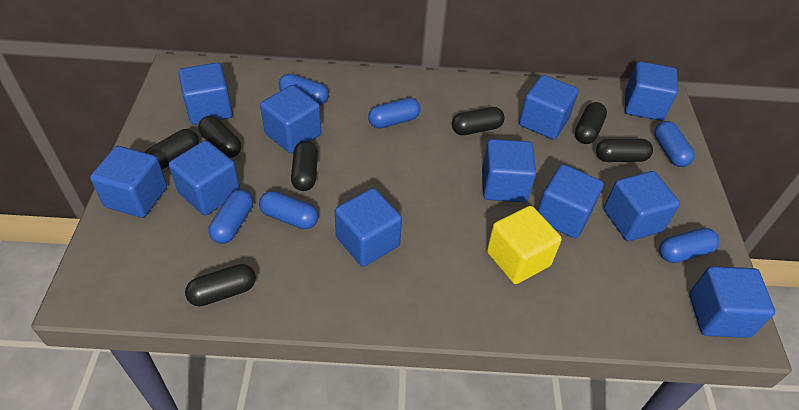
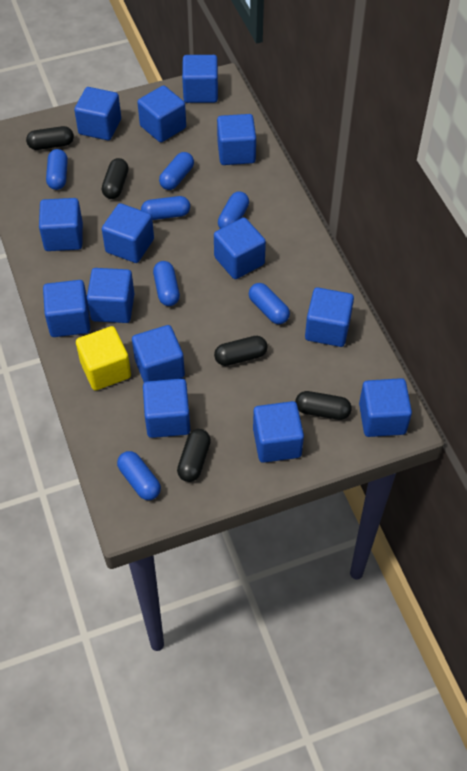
black capsule: 7 -> 5
blue capsule: 6 -> 7
blue cube: 11 -> 14

